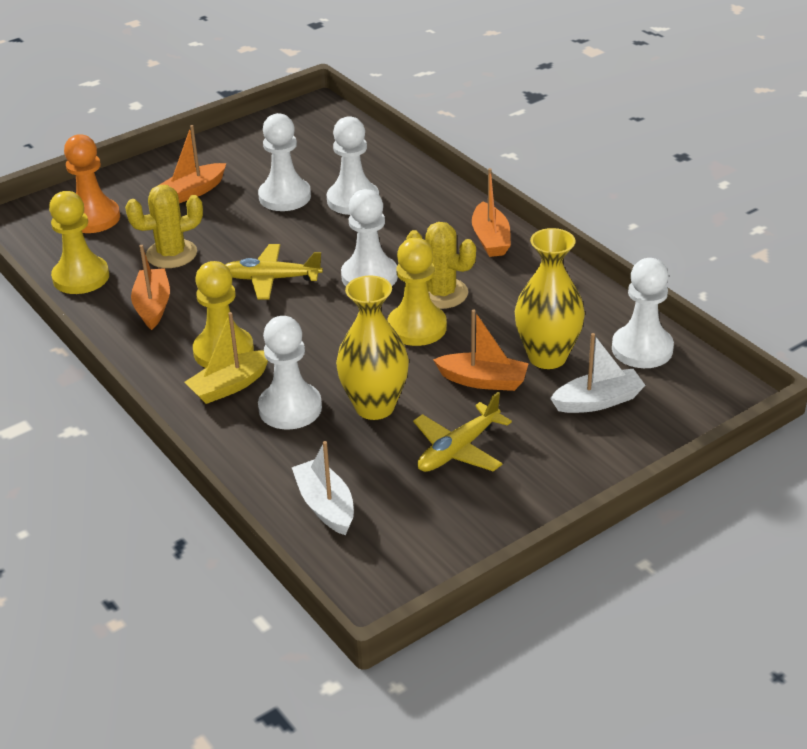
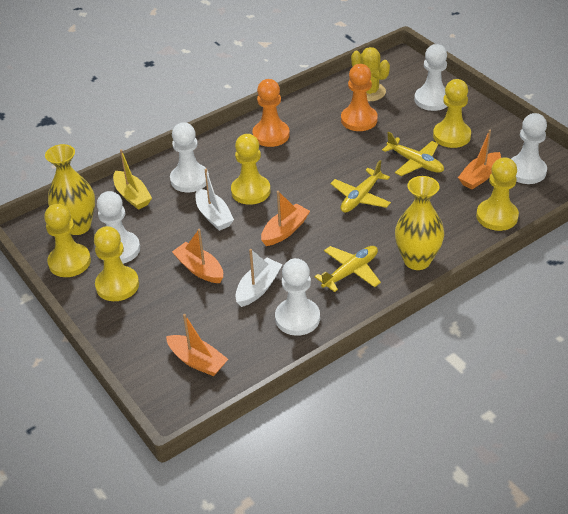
orange pawn: 1 -> 2
yellow cactus: 2 -> 1
yellow pawn: 3 -> 5
yellow plane: 2 -> 3

